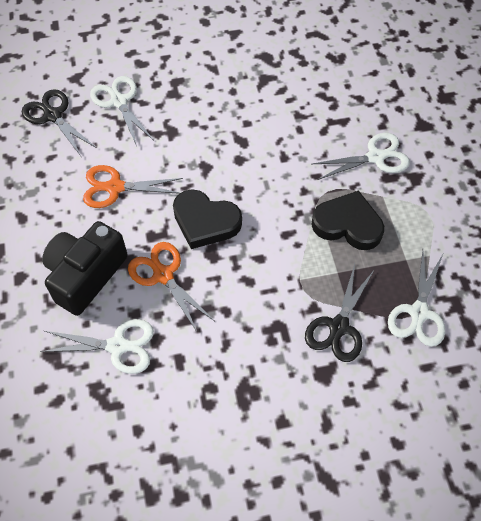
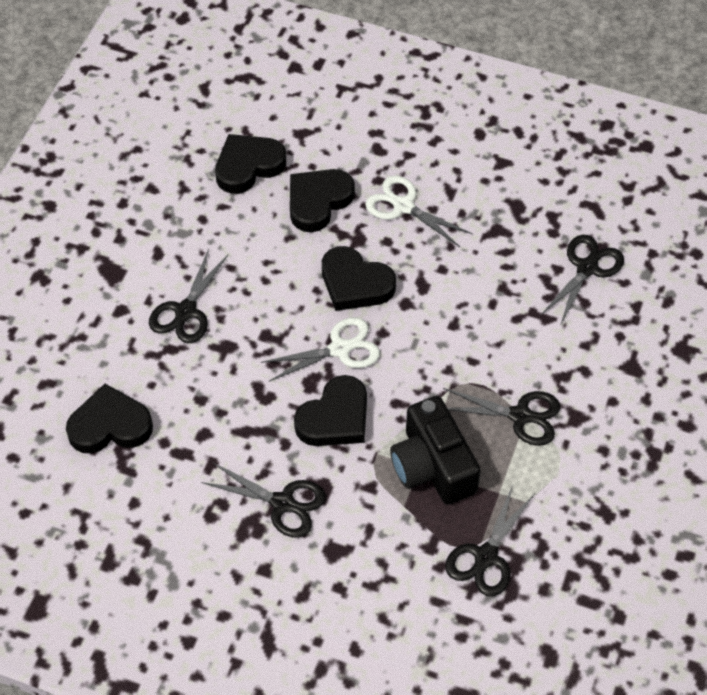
black heart: 2 -> 5
black scissors: 2 -> 5
orange scissors: 2 -> 0
white scissors: 4 -> 2

